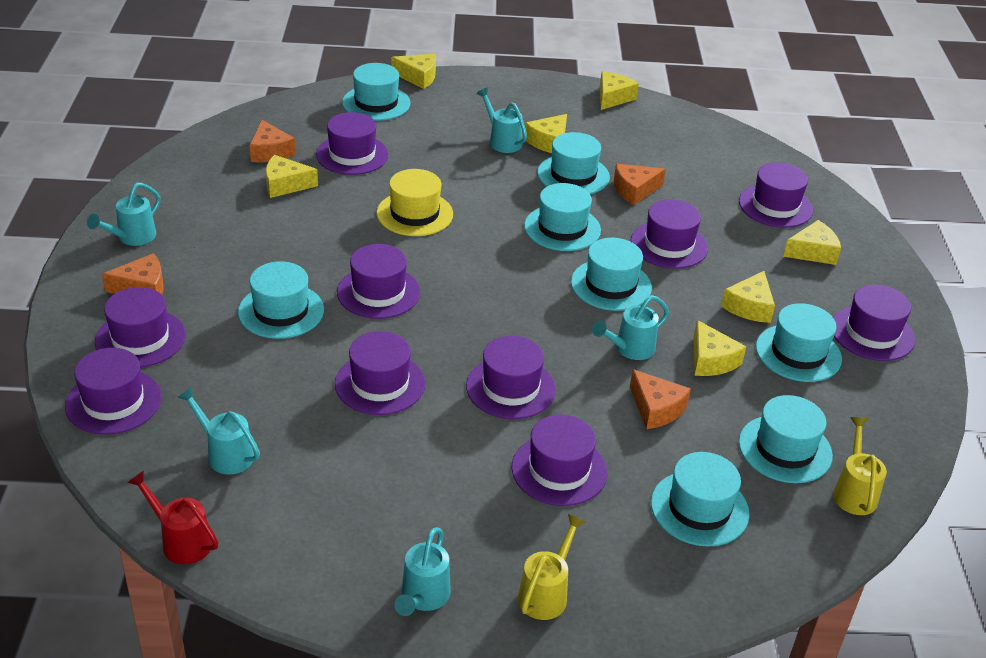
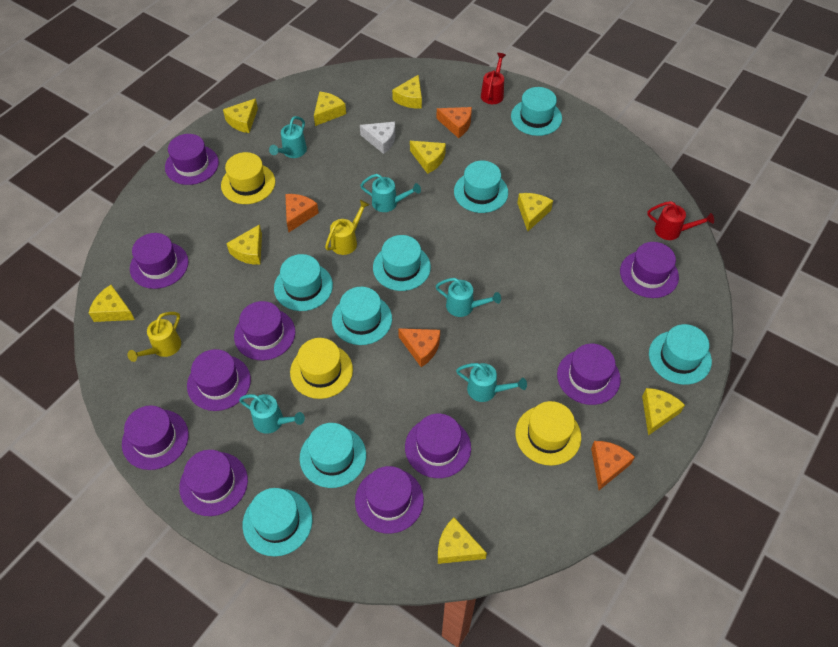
red watering can: 1 -> 2
white cheese: 0 -> 1
yellow cheese: 7 -> 9
yellow hat: 1 -> 3

